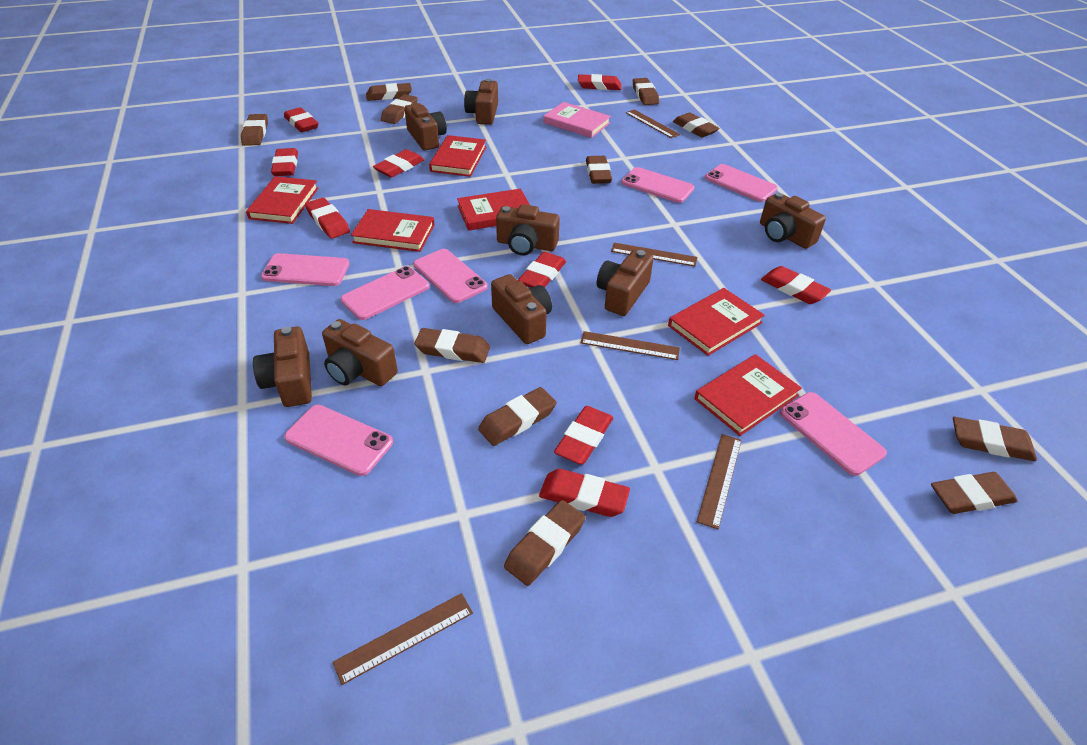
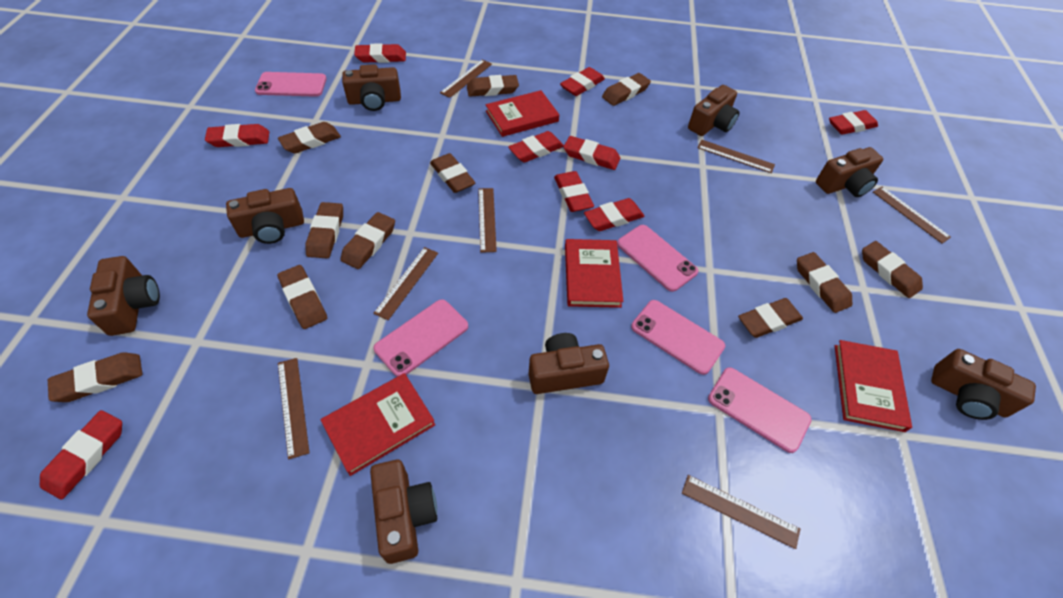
brown ruler: 5 -> 7
pink book: 1 -> 0
pink phone: 7 -> 5
red book: 6 -> 4

